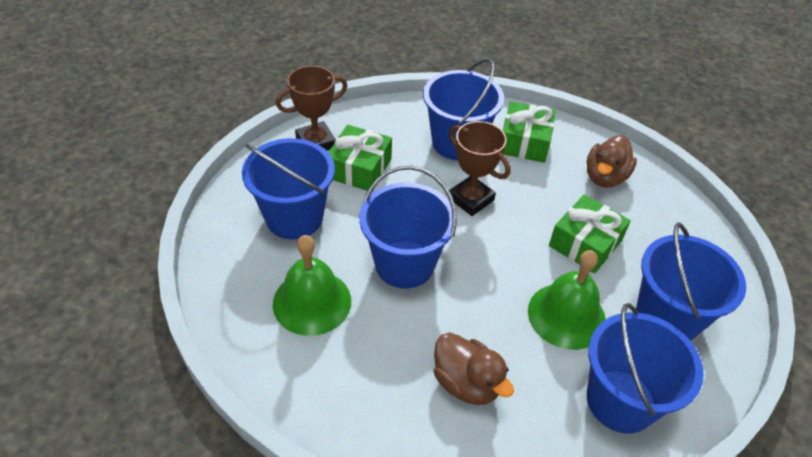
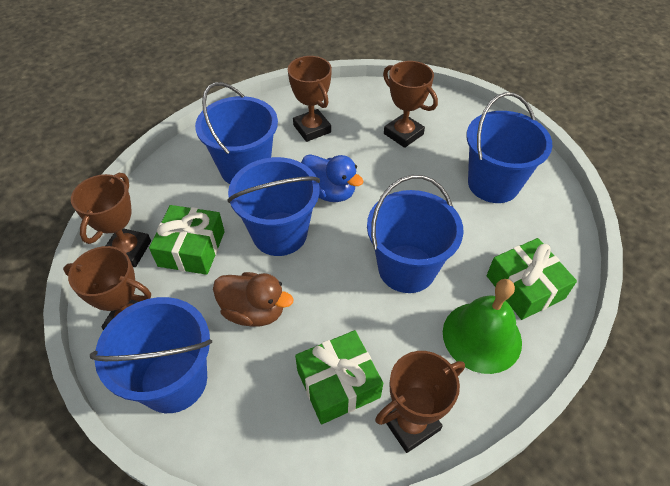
blue duck: 0 -> 1
brown duck: 2 -> 1
brown trophy: 2 -> 5
green bell: 2 -> 1

